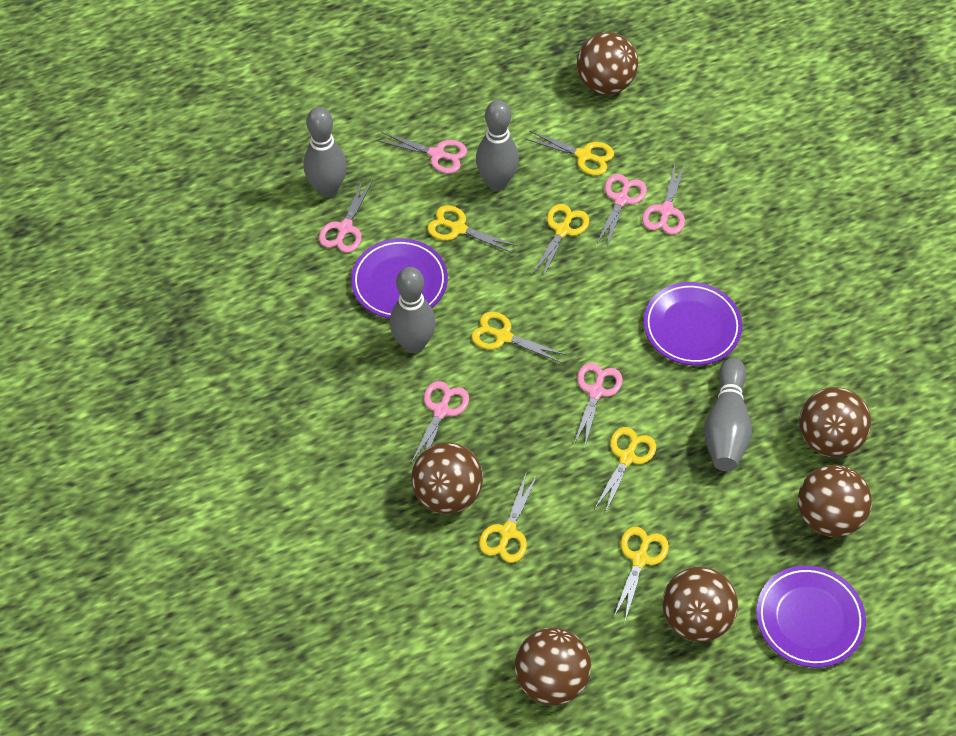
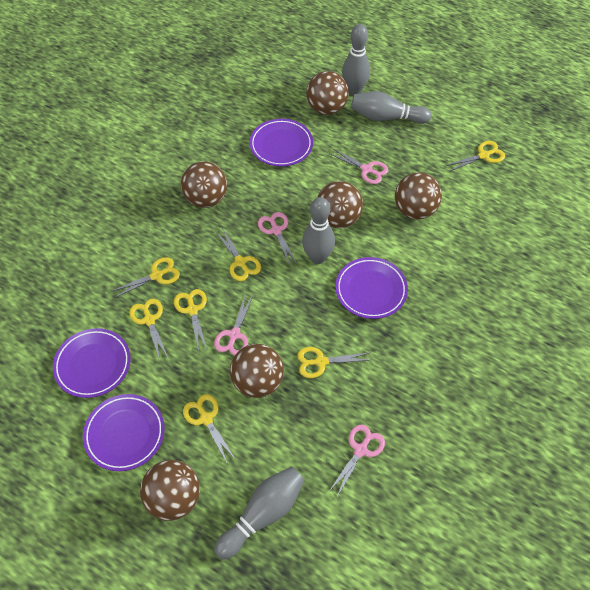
pink scissors: 6 -> 4
purple plate: 3 -> 4

